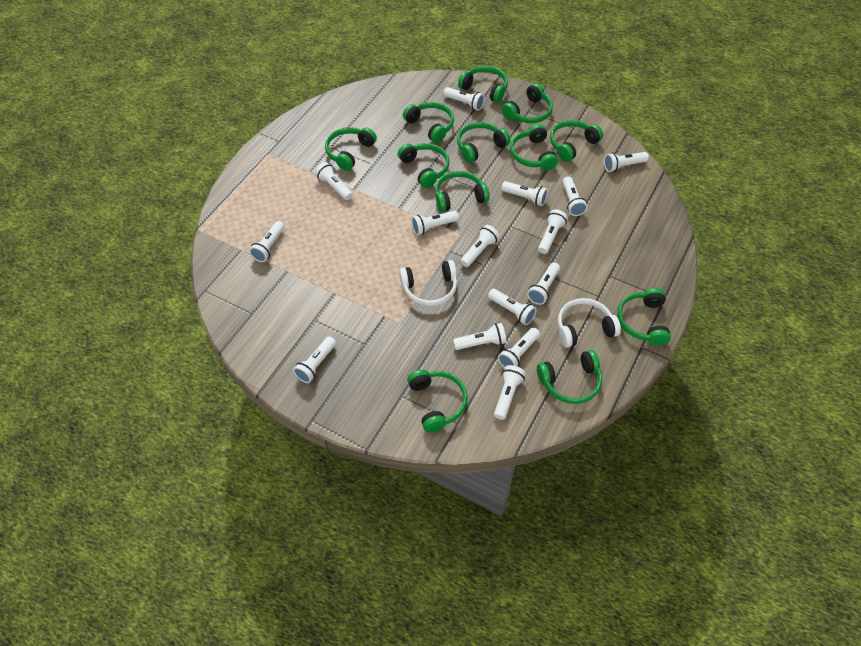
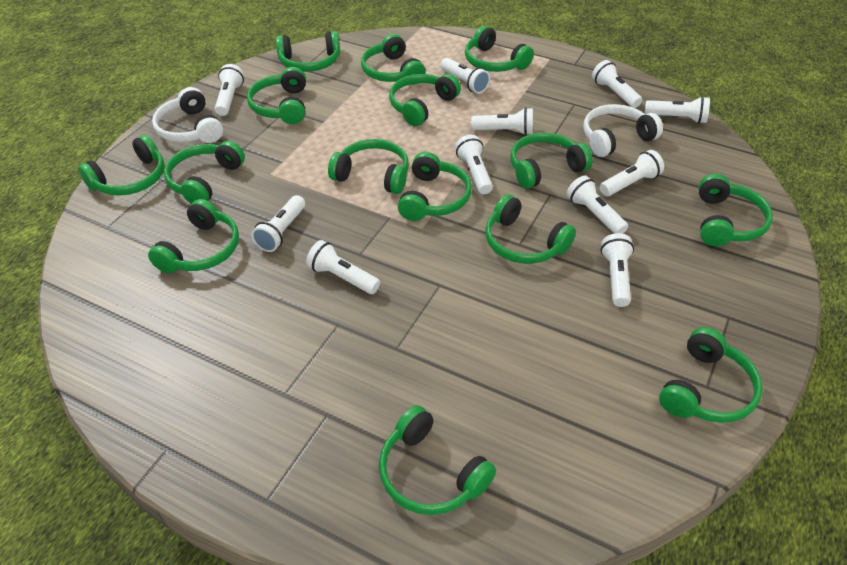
green headphones: 12 -> 15
white flashlight: 15 -> 11

